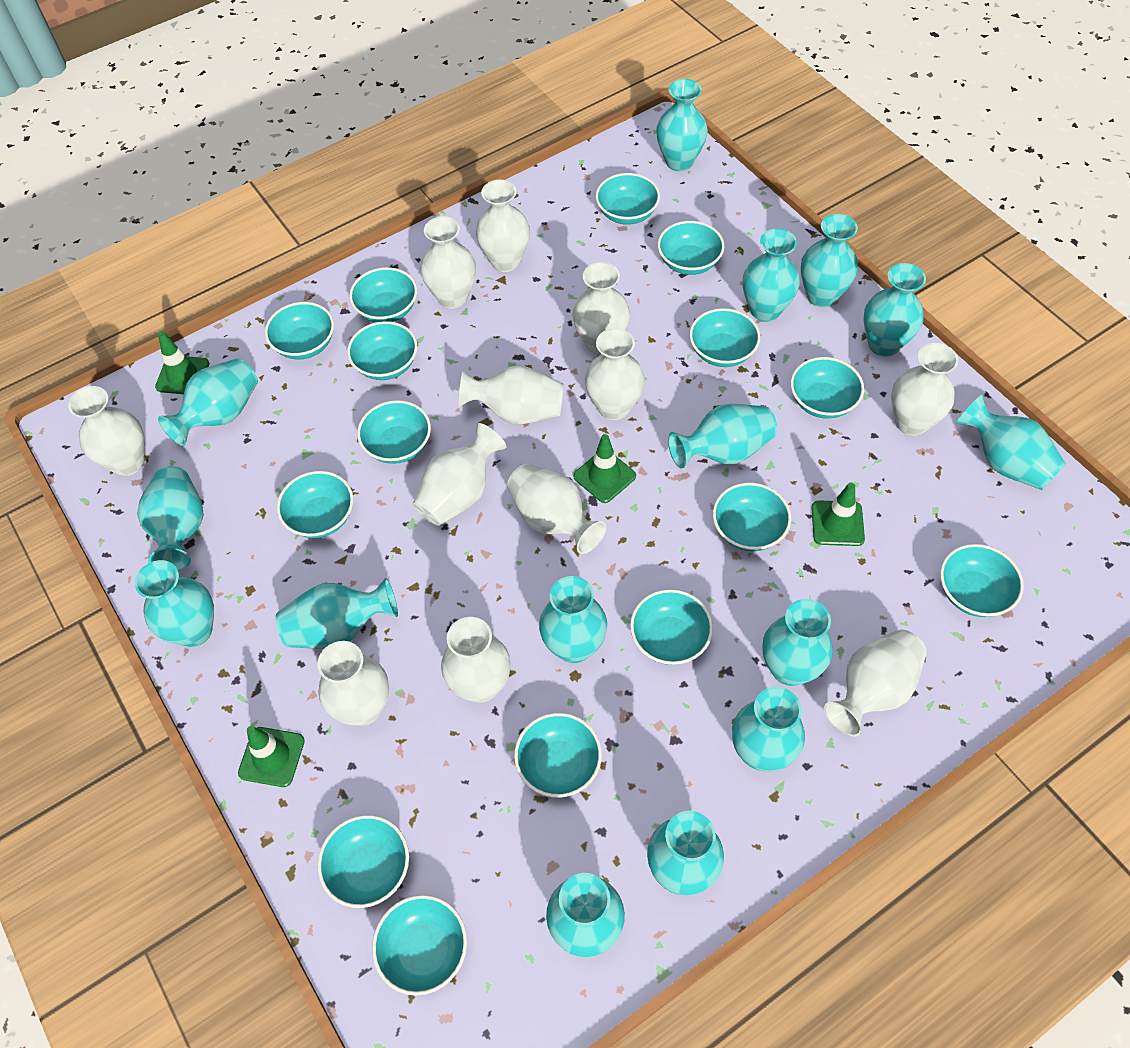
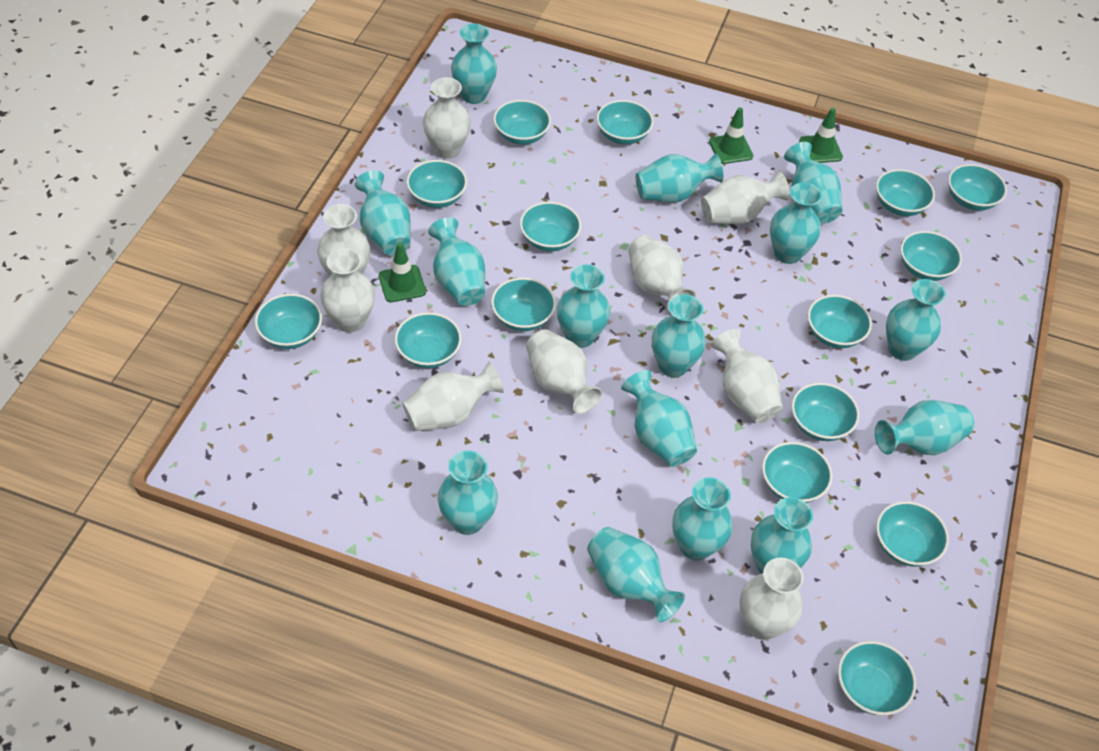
green traffic cone: 4 -> 3
white vase: 12 -> 9

